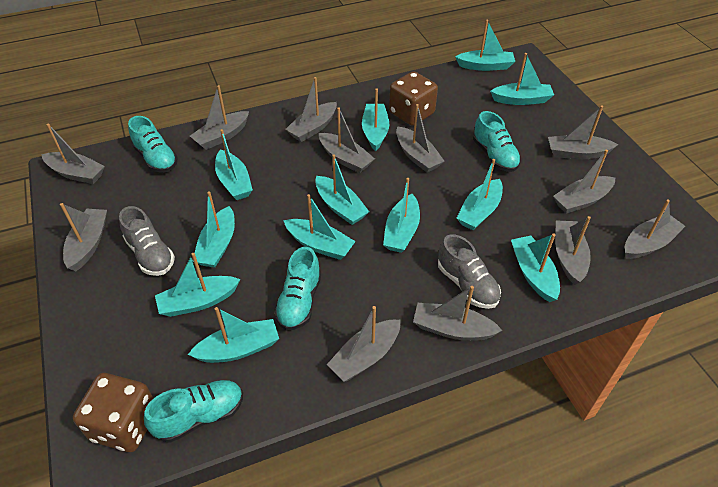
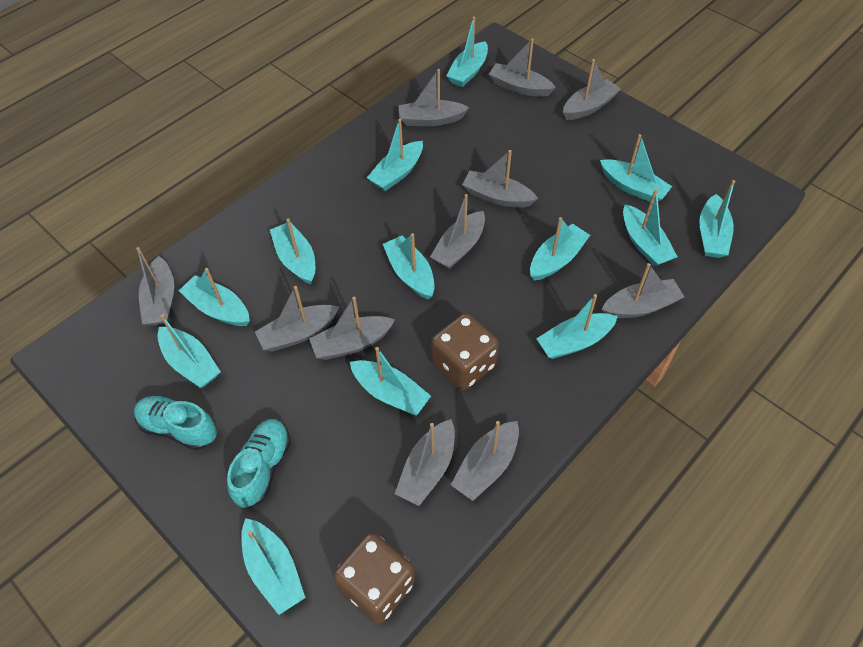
grey boat: 12 -> 11
grey shoe: 2 -> 0
turquoise boat: 12 -> 13
turquoise shoe: 4 -> 2

